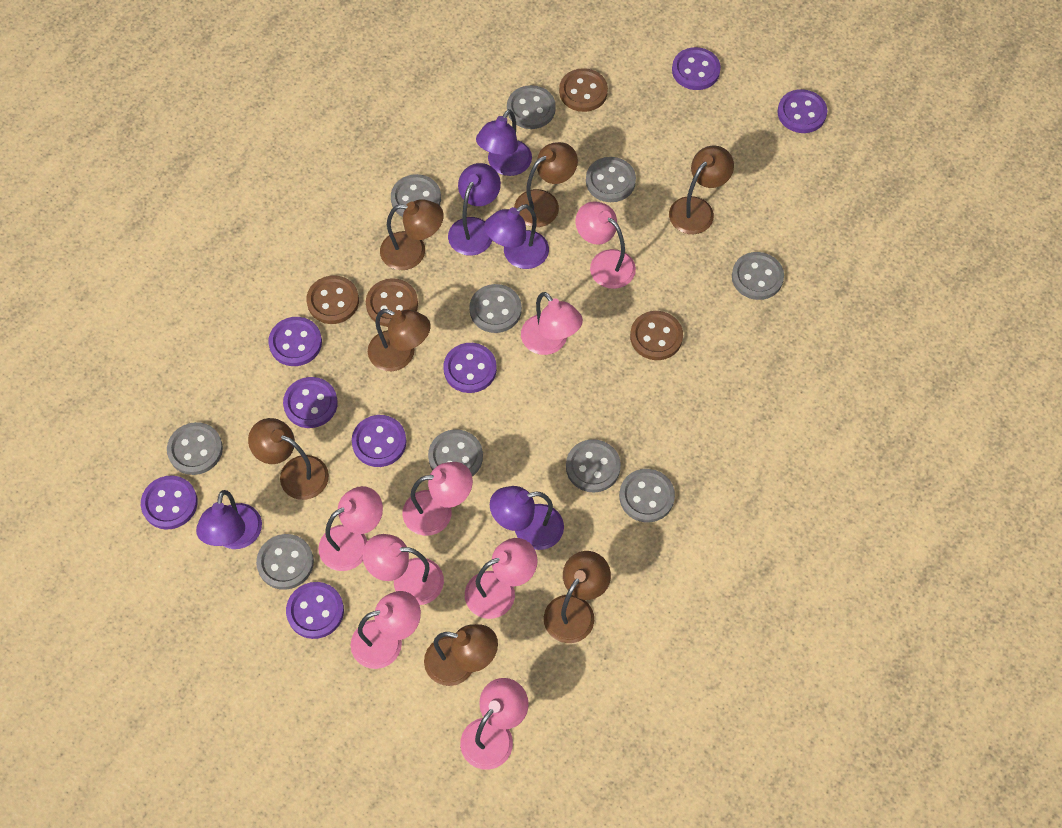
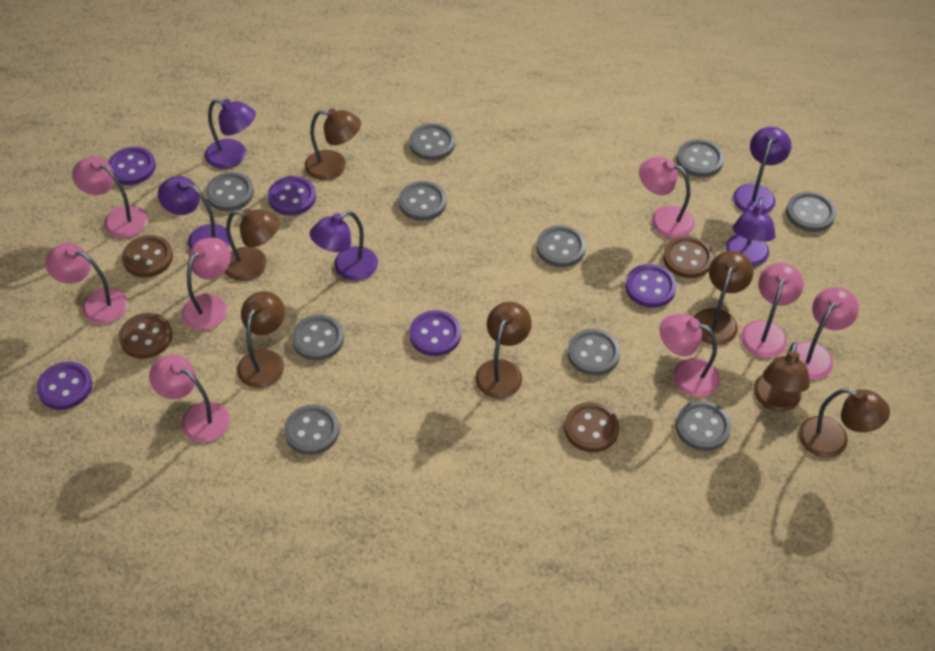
purple button: 8 -> 5

